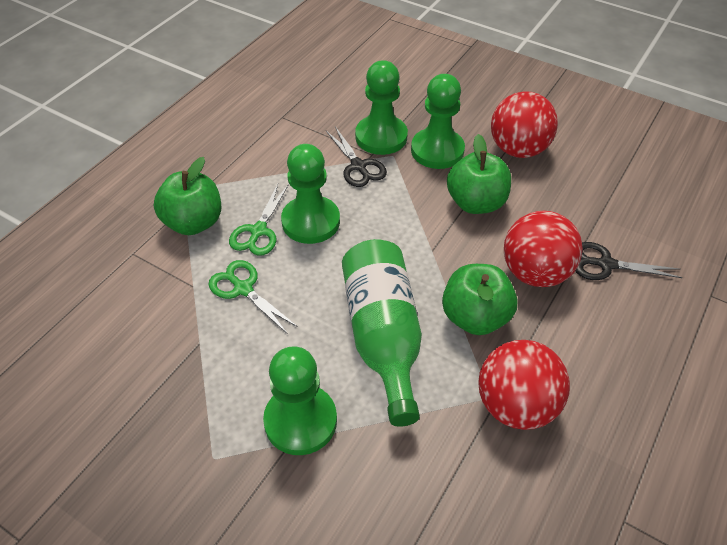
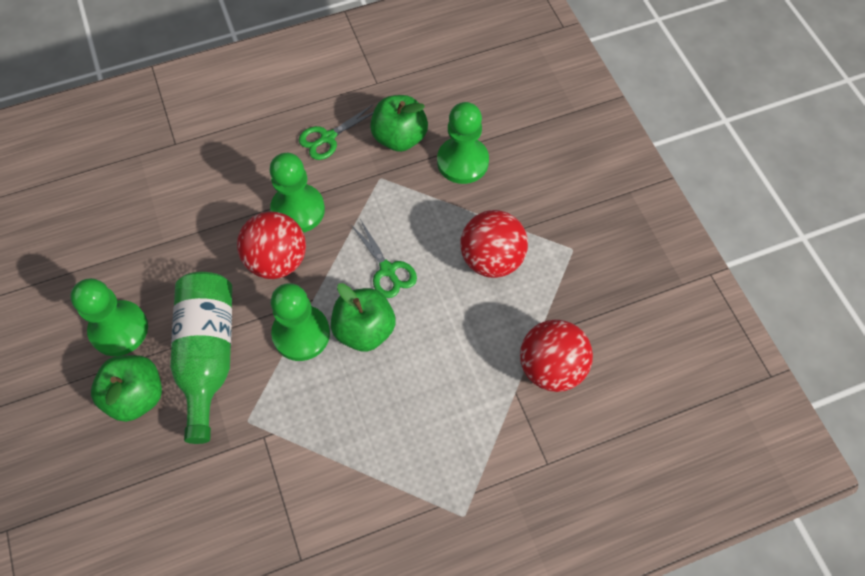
black scissors: 2 -> 0

